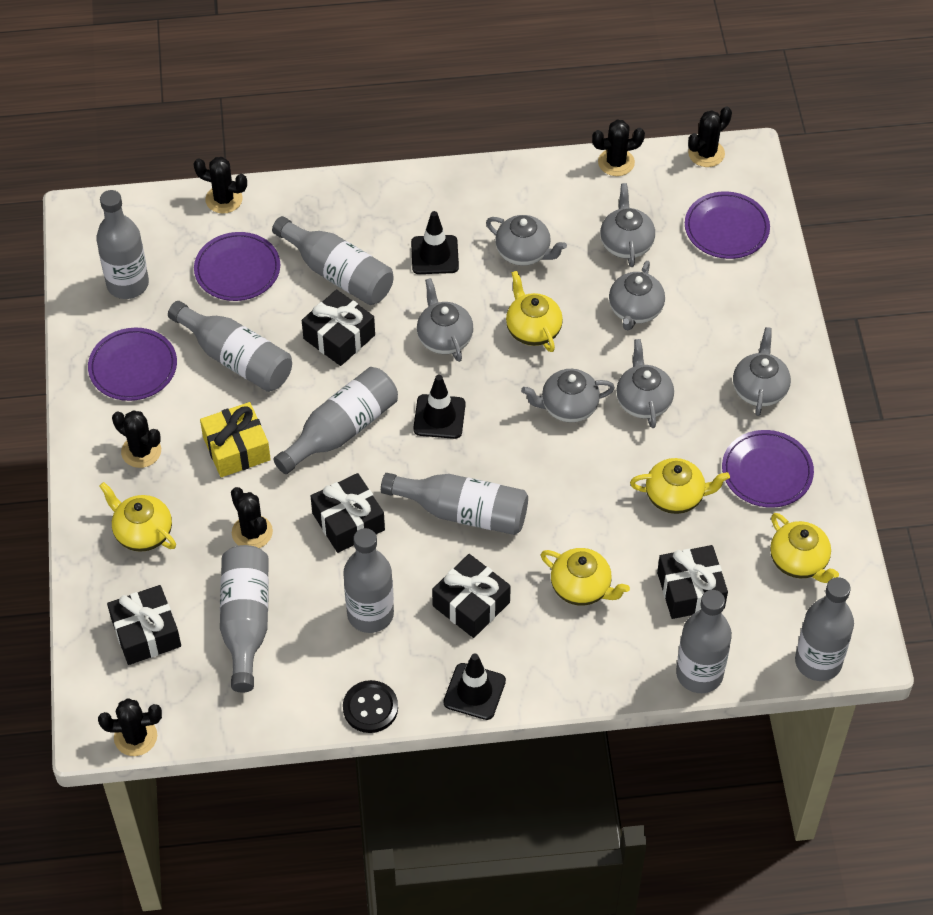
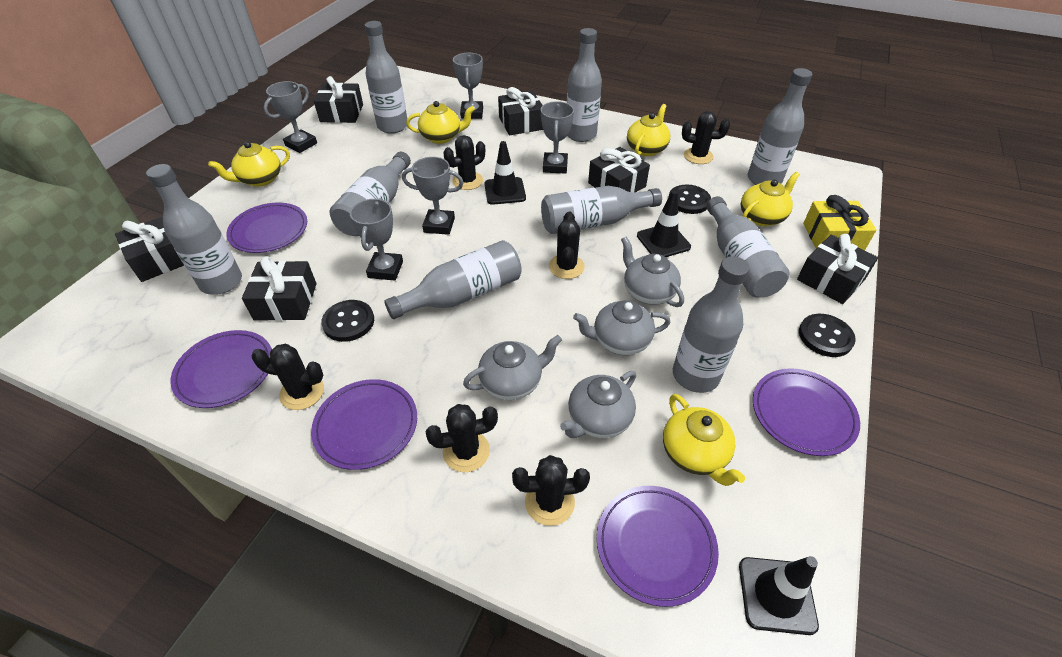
black button: 1 -> 3
black gift: 5 -> 6
grey teapot: 7 -> 4
grey trophy: 0 -> 5
purple plate: 4 -> 5

